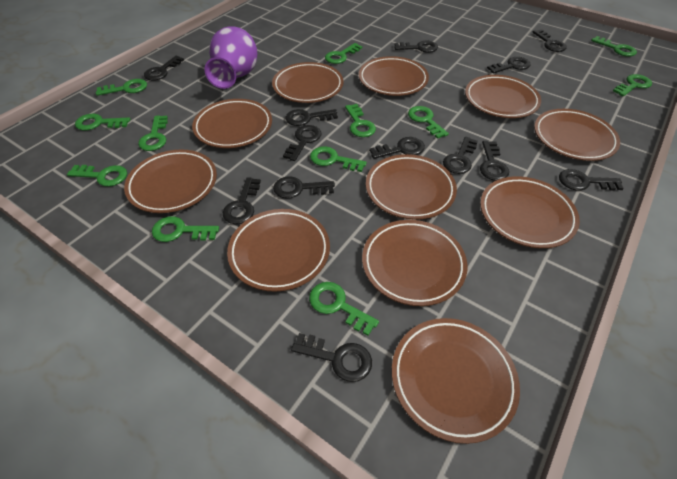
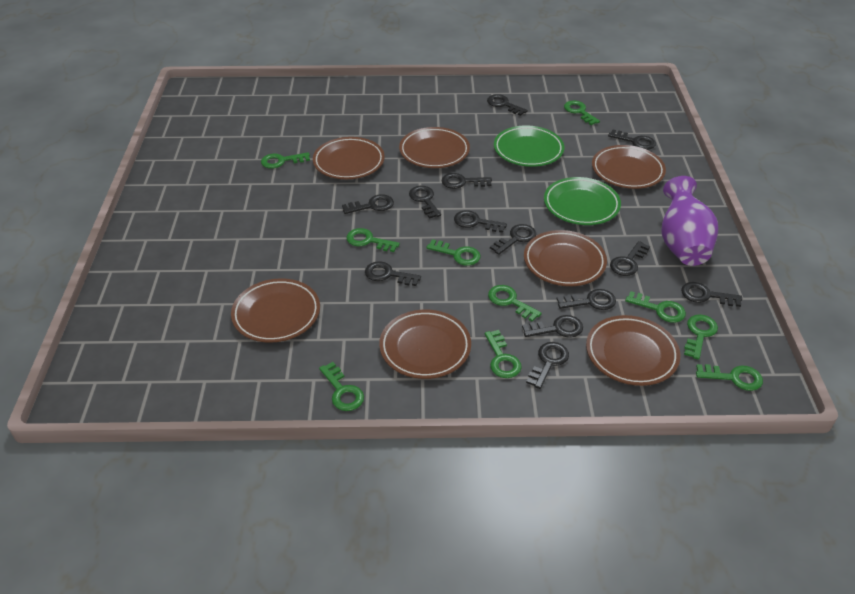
brown plate: 11 -> 7
green key: 12 -> 10
green plate: 0 -> 2

